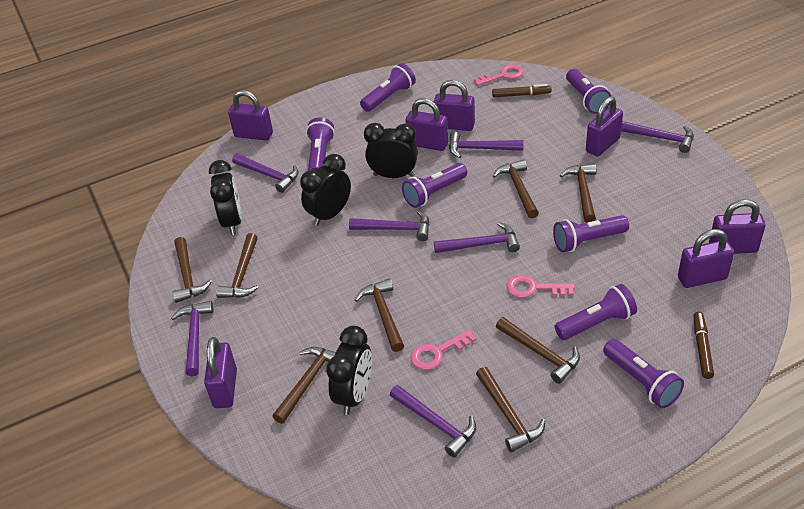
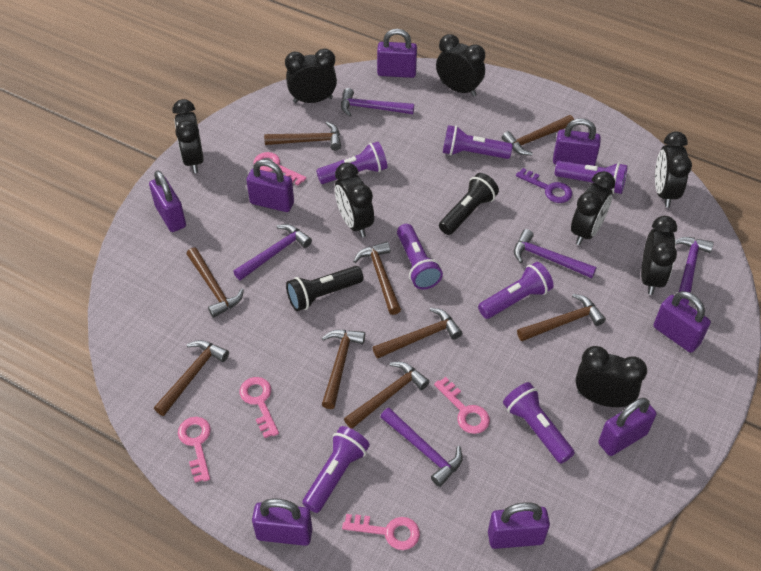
black clock: 4 -> 8
black flashlight: 0 -> 2
brown hammer: 8 -> 9
brown marker: 2 -> 0
pink key: 3 -> 5
purple hammer: 7 -> 5
purple key: 0 -> 1
purple padlock: 7 -> 8

